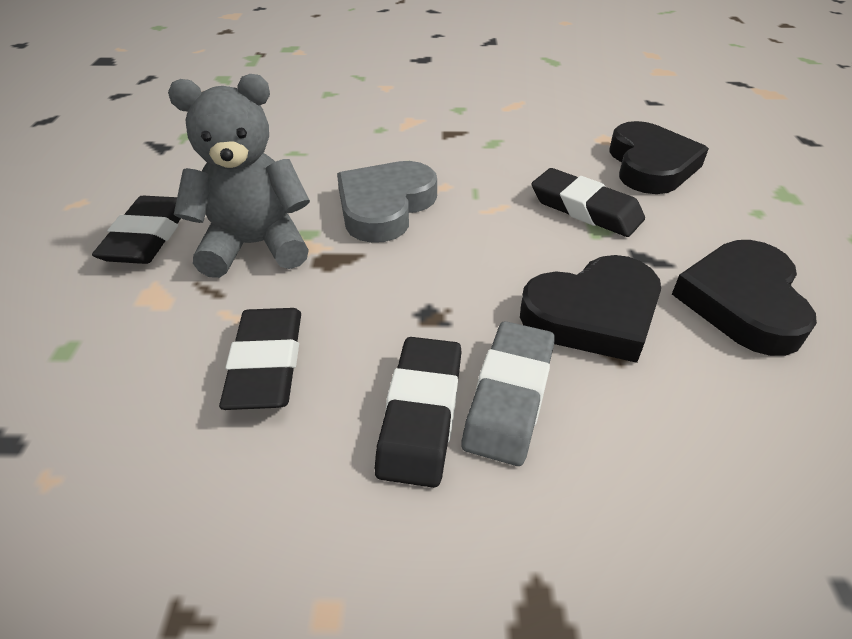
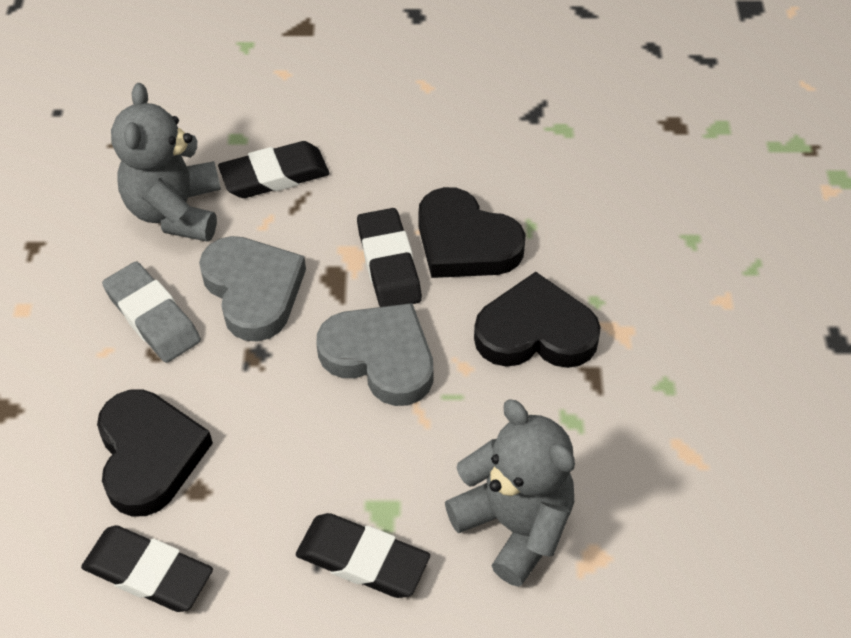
grey heart: 1 -> 2
grey teddy bear: 1 -> 2

